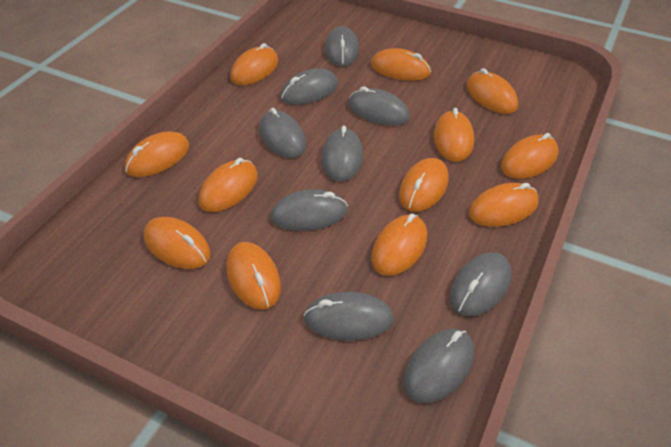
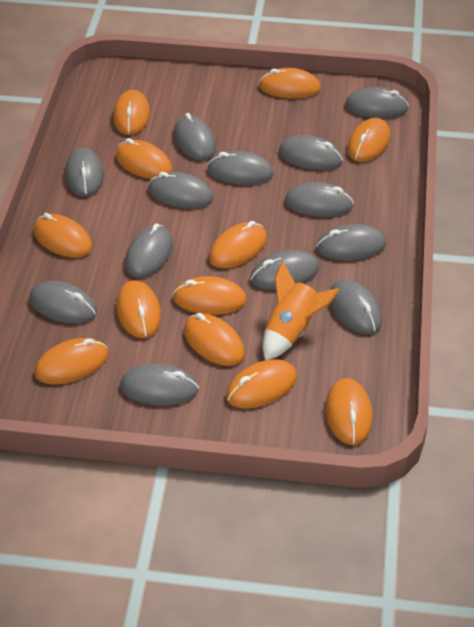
grey mouse: 9 -> 13
orange rocket: 0 -> 1

